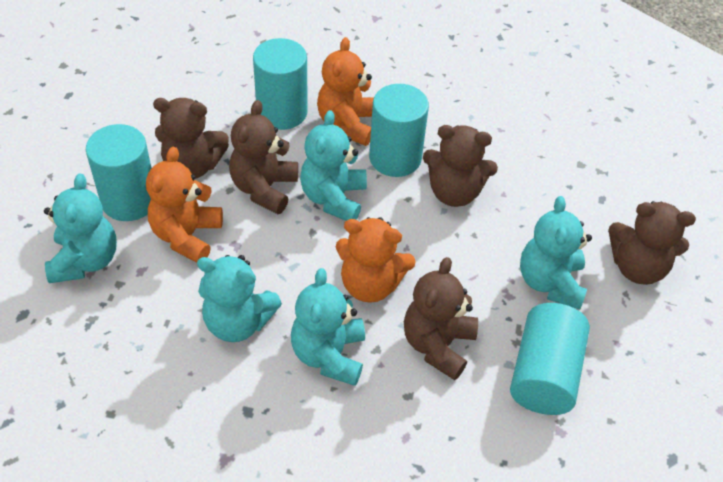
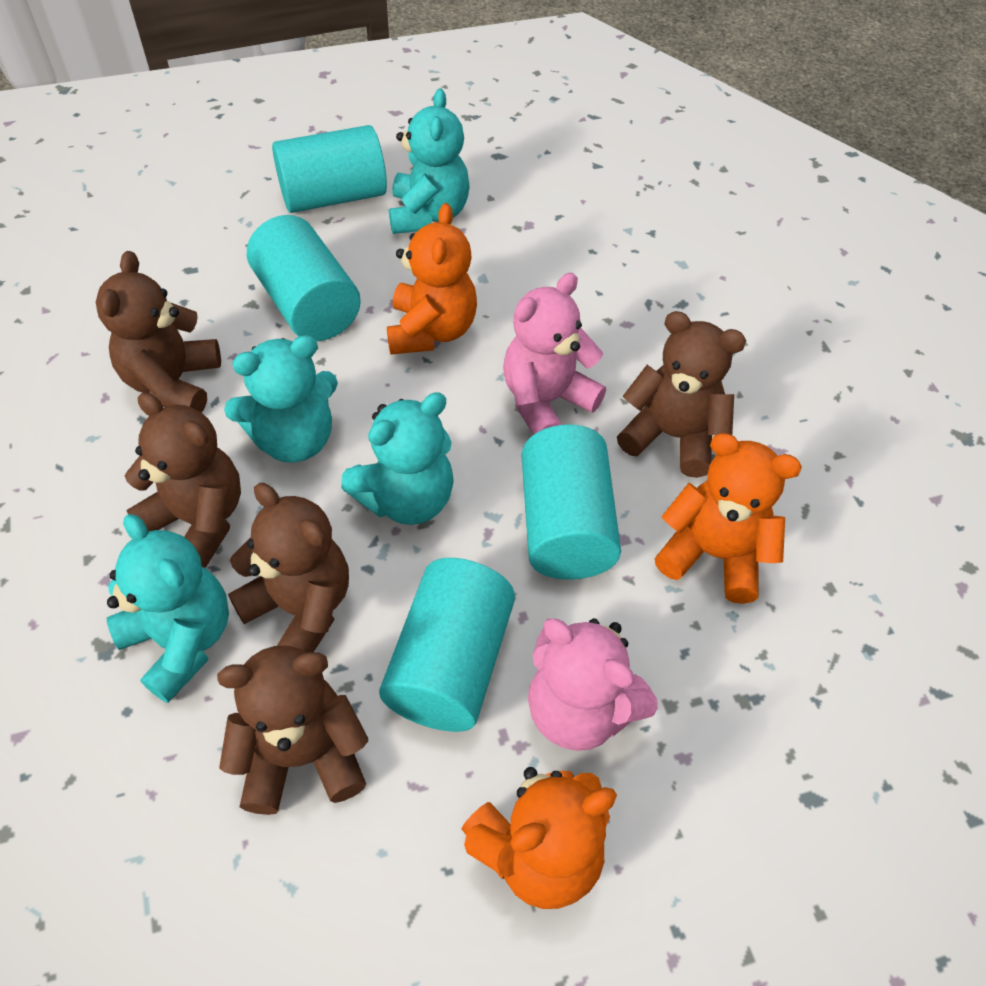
pink teddy bear: 0 -> 2
turquoise teddy bear: 5 -> 4

